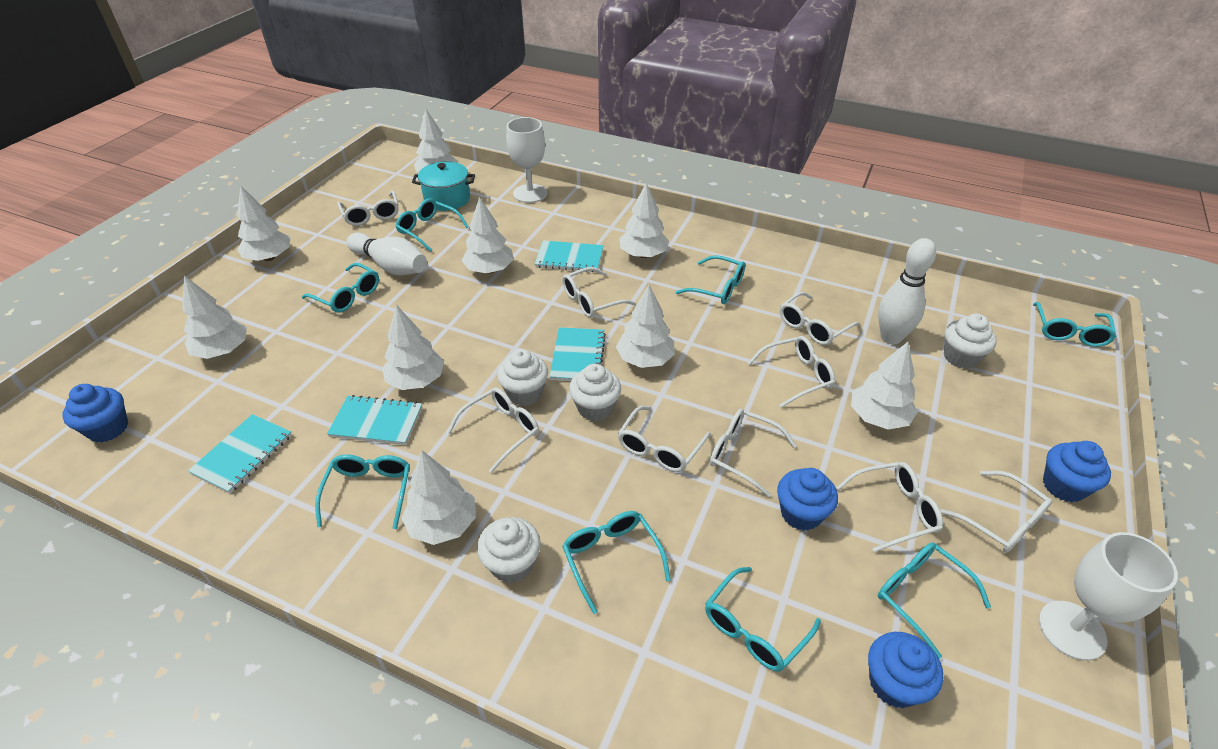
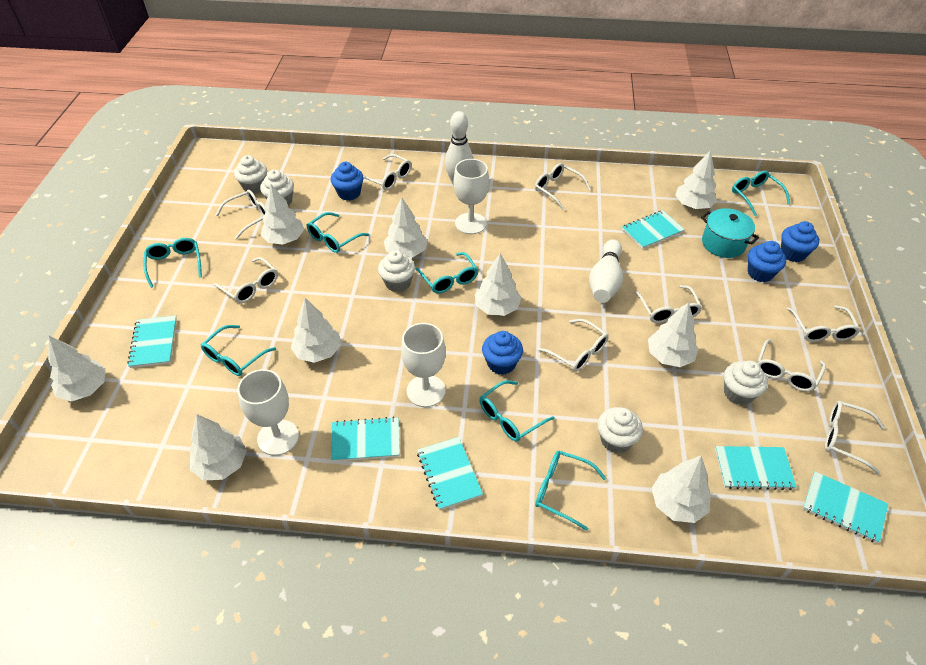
turquoise glasses: 8 -> 7
turquoise notebook: 4 -> 6
white cupcake: 4 -> 5
white goblet: 2 -> 3

